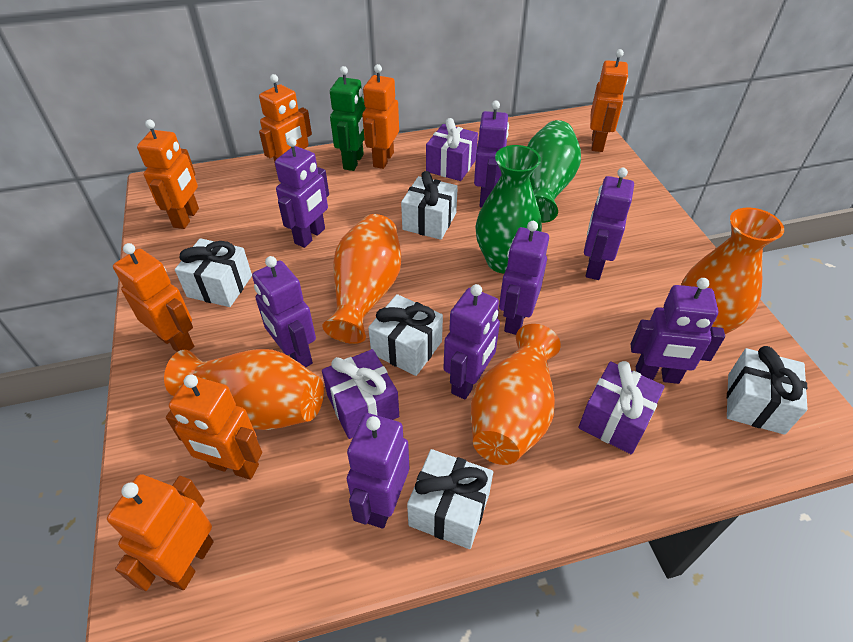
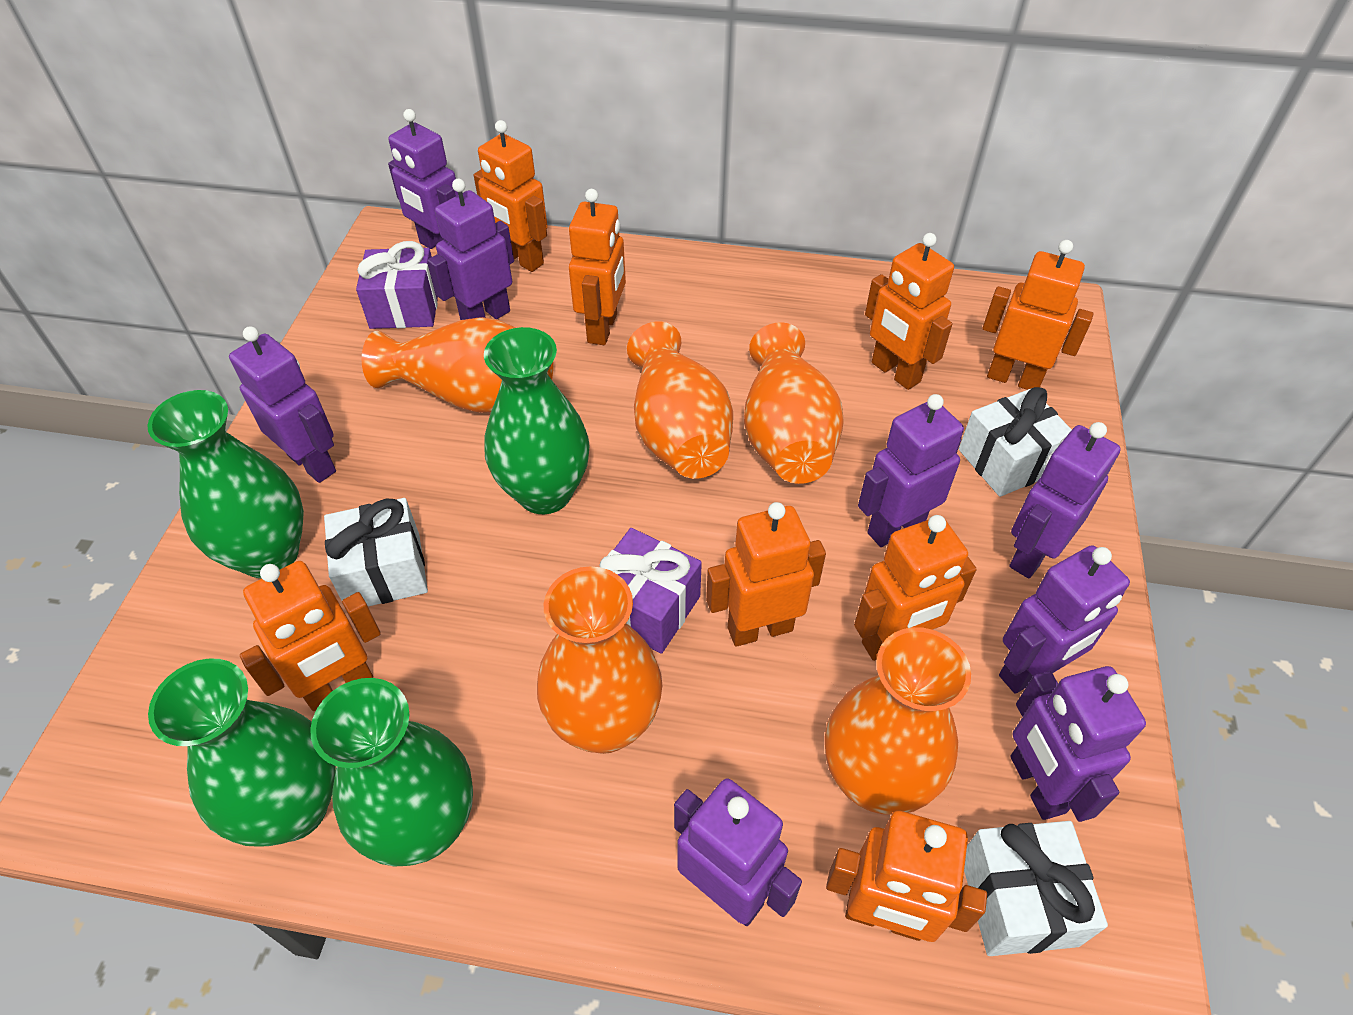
green robot: 1 -> 0
green vase: 2 -> 4
orange robot: 7 -> 8
orange vase: 4 -> 5
purple gift: 3 -> 2
white gift: 5 -> 3

